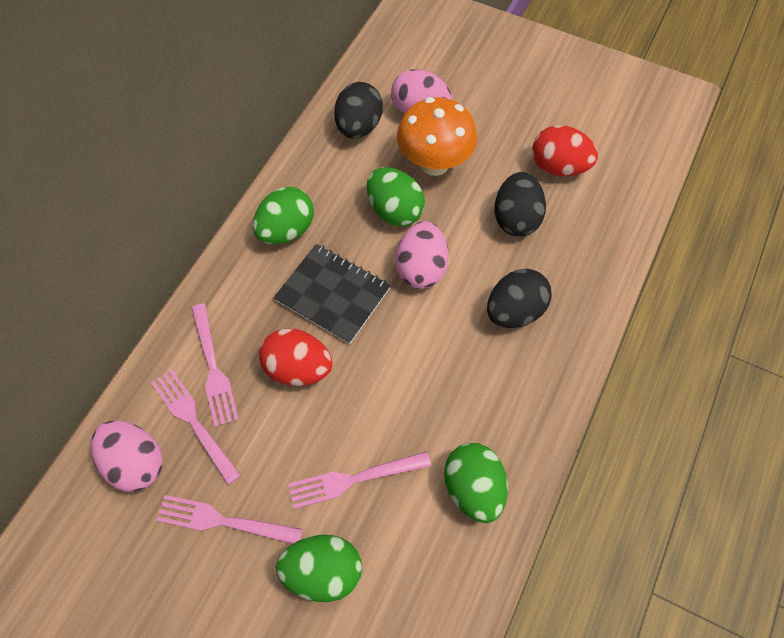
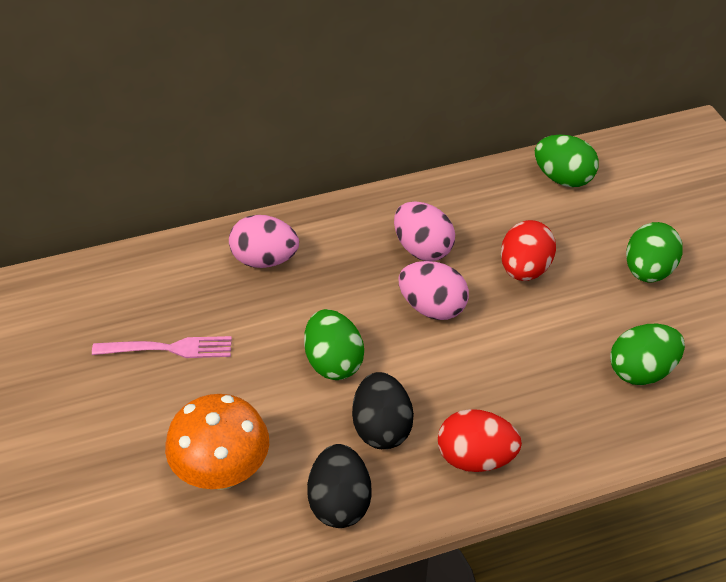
black egg: 3 -> 2
black notebook: 1 -> 0
pink fork: 4 -> 1

